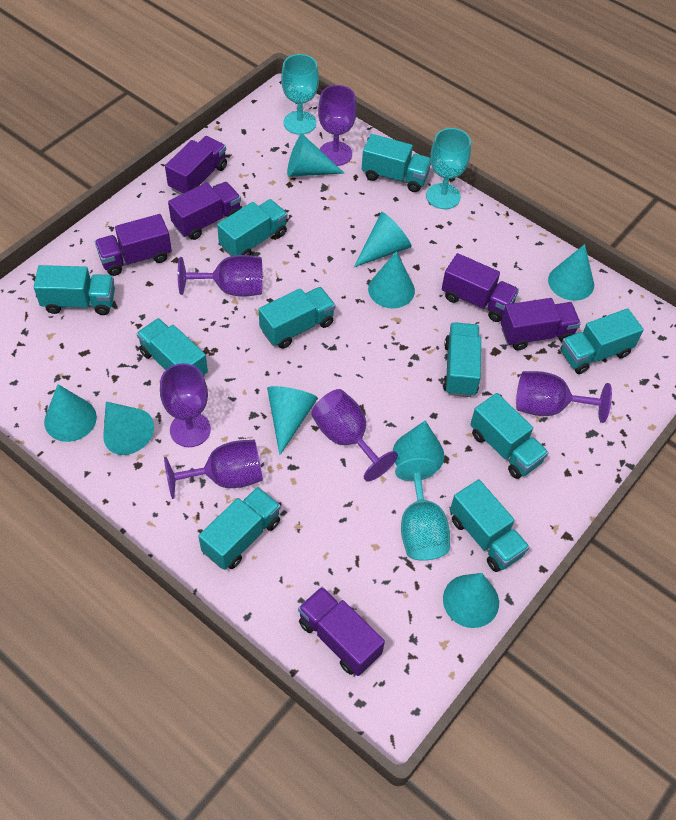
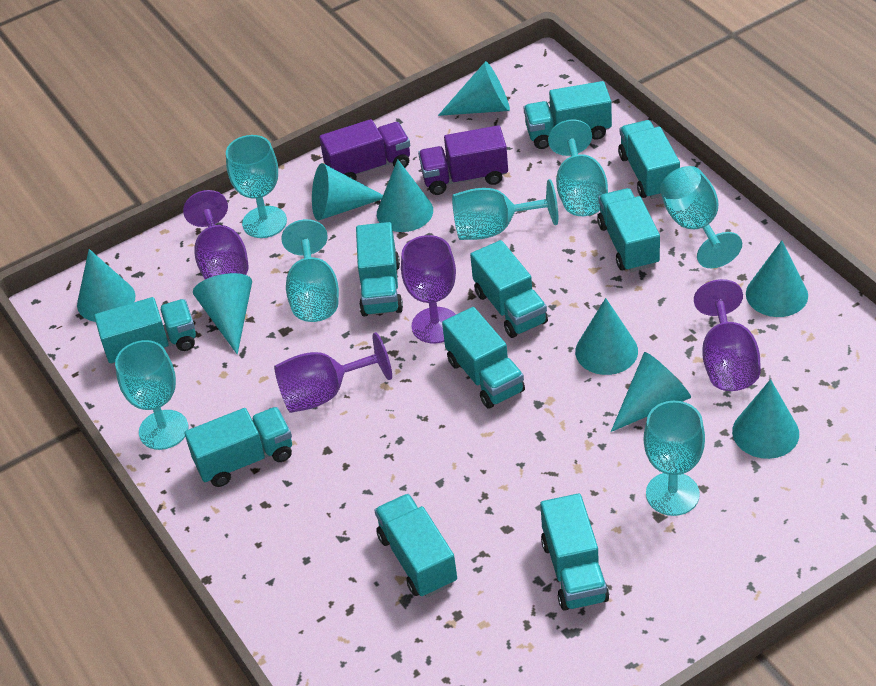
purple goblet: 6 -> 4
purple truck: 6 -> 2
turquoise goblet: 3 -> 7

